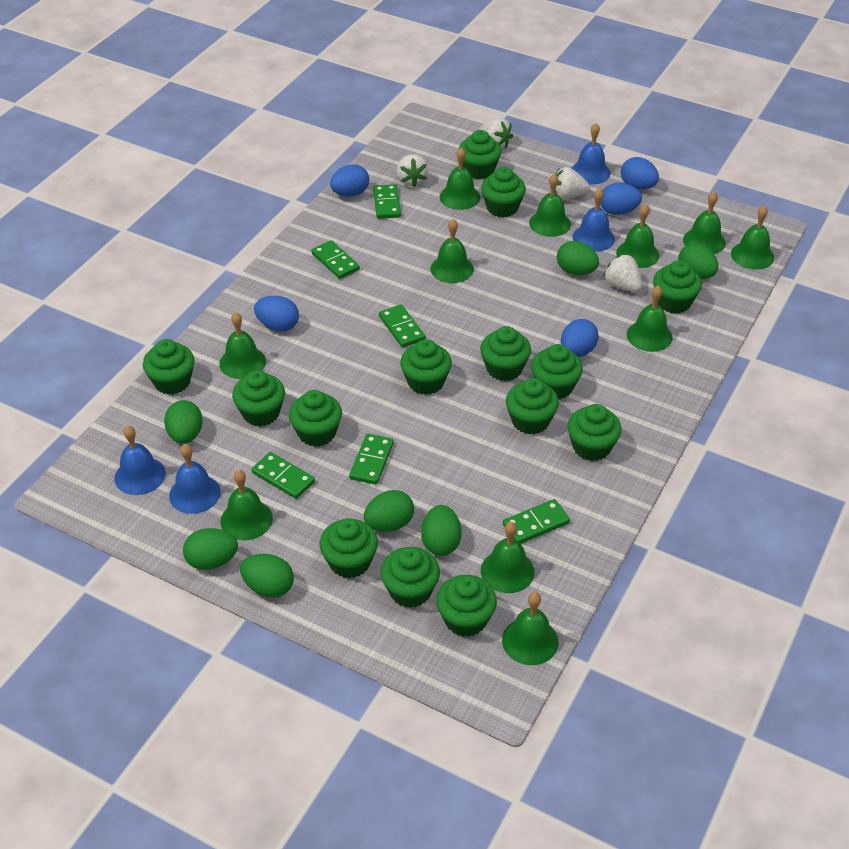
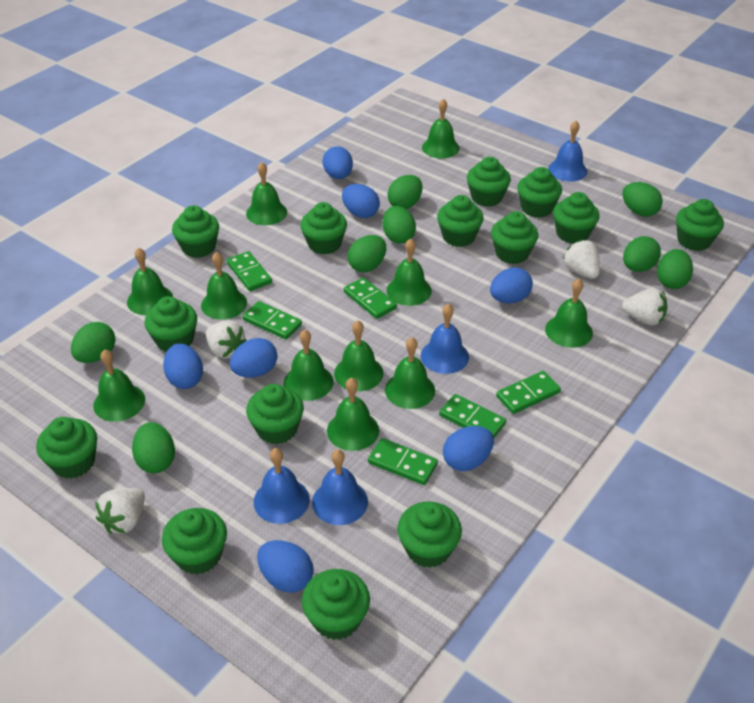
blue egg: 5 -> 7
green egg: 7 -> 8

